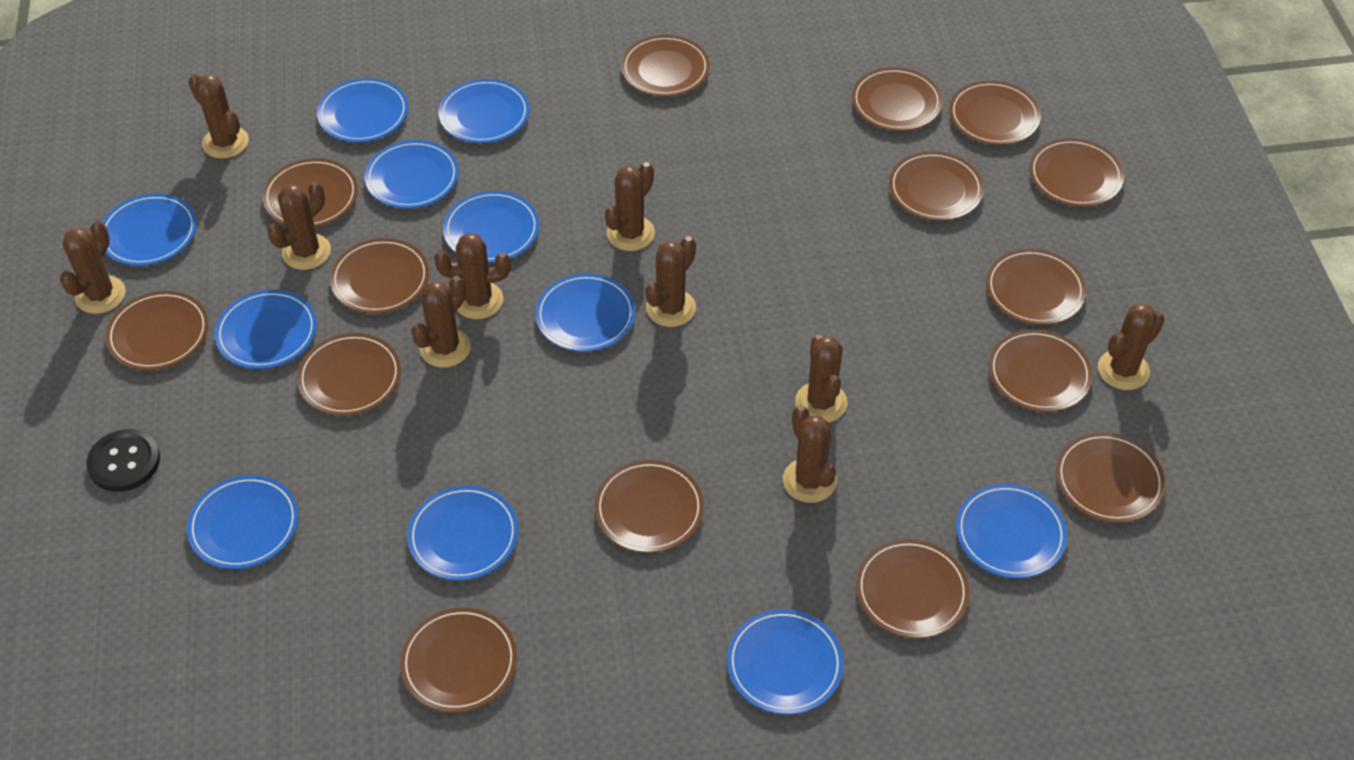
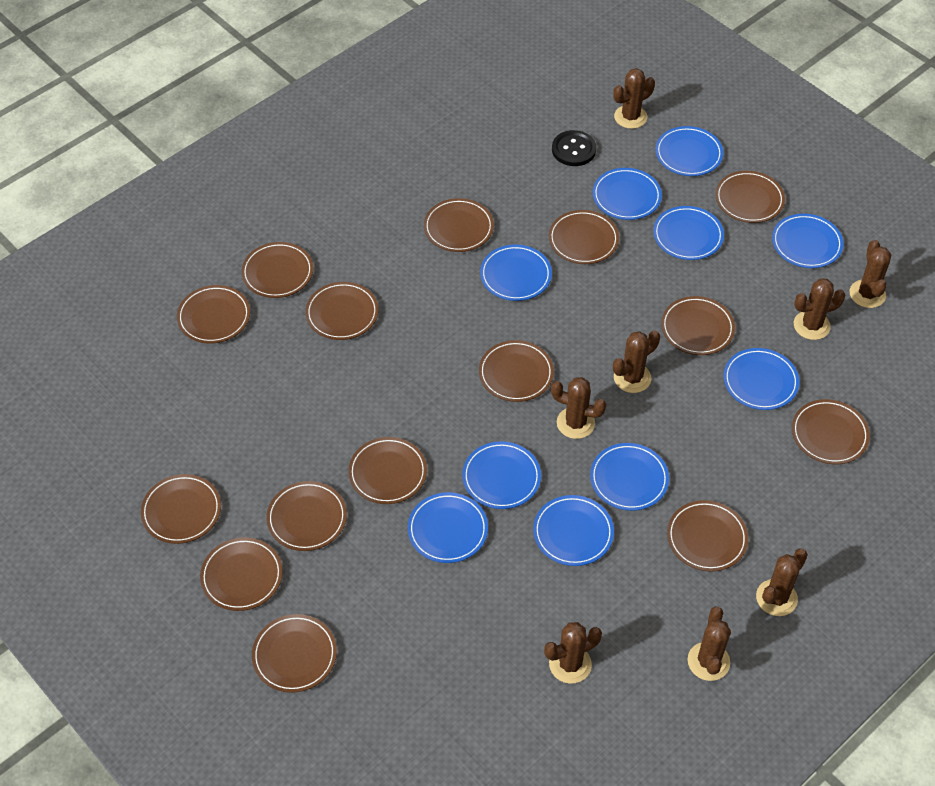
blue plate: 11 -> 10
brown cactus: 10 -> 8

